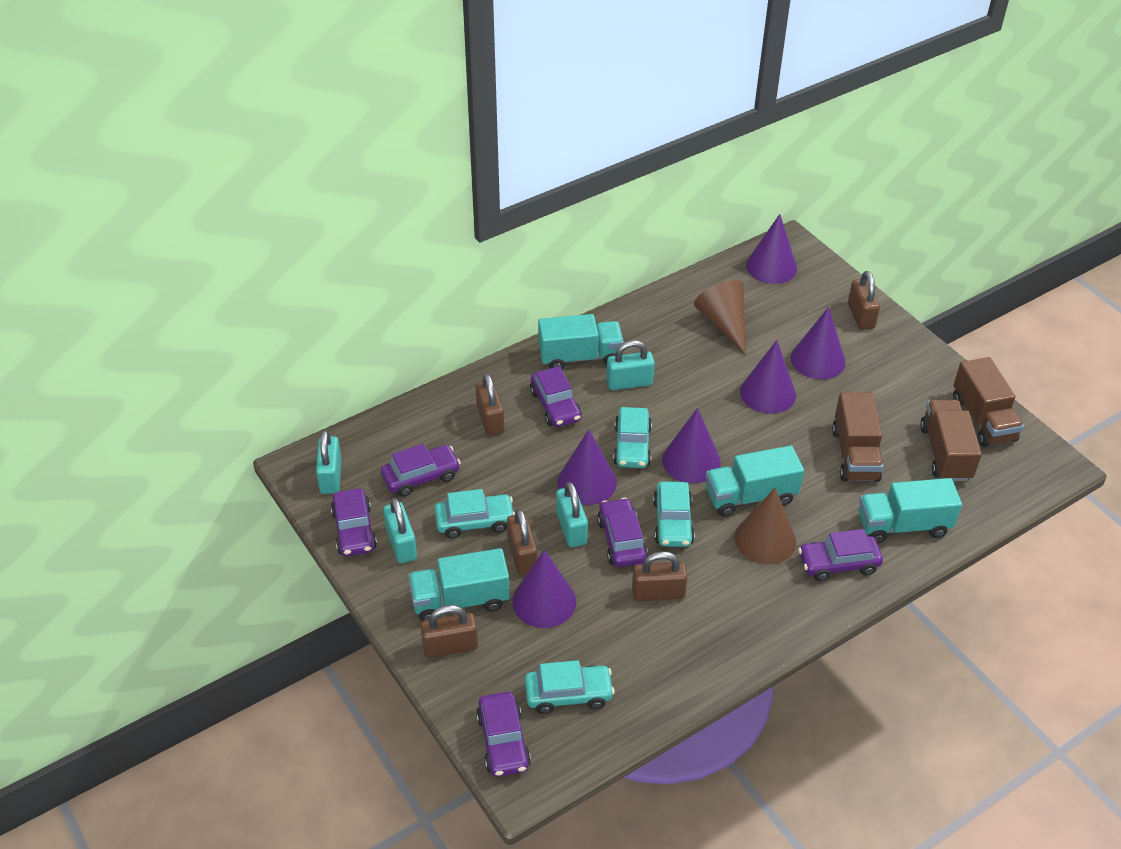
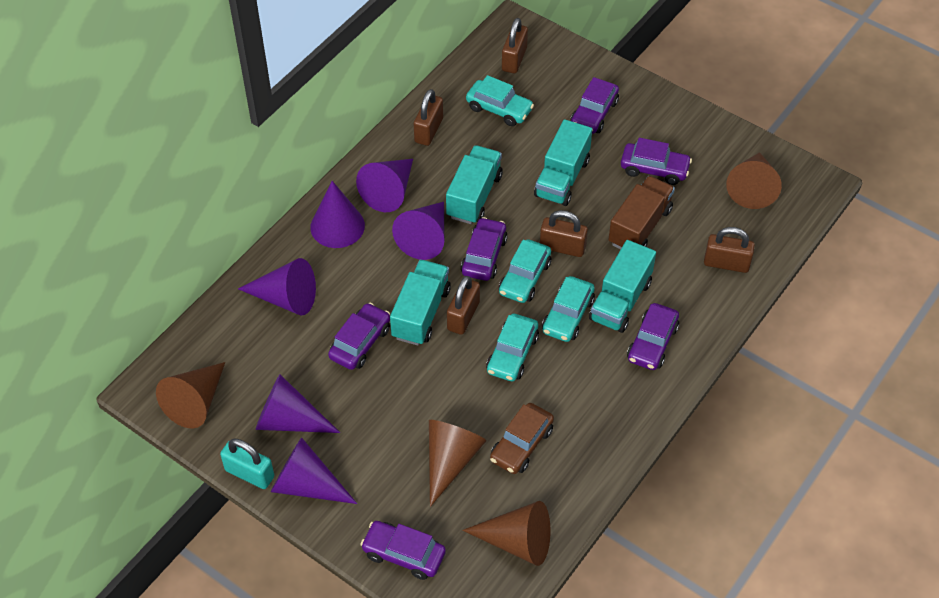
brown car: 0 -> 1
brown cone: 2 -> 4
brown truck: 3 -> 1
turquoise padlock: 4 -> 1

